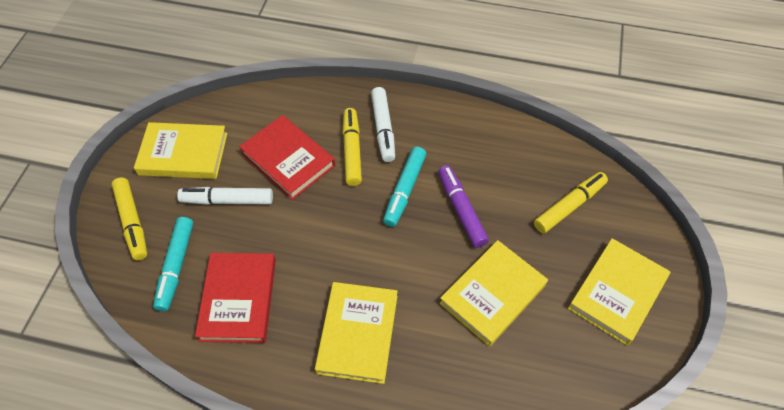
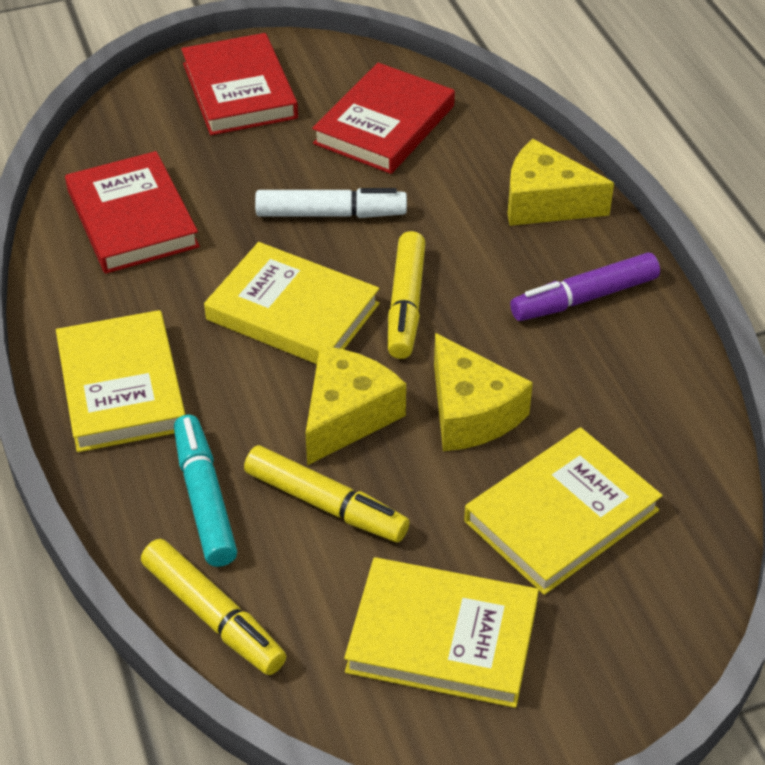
red book: 2 -> 3
turquoise marker: 2 -> 1
white marker: 2 -> 1
yellow cheese: 0 -> 3

